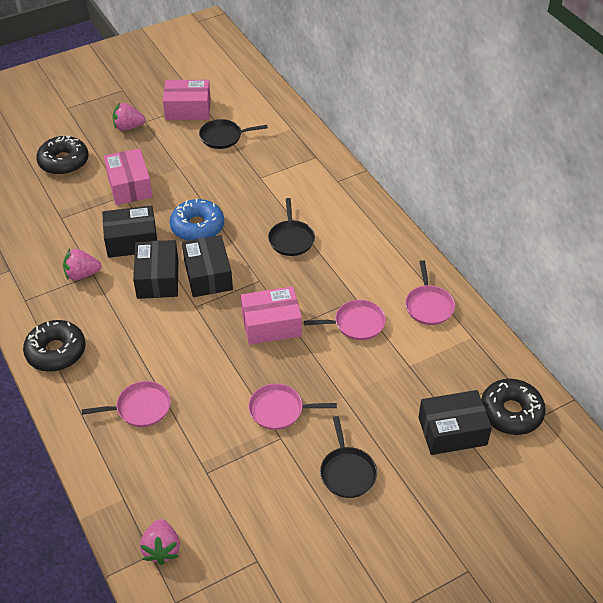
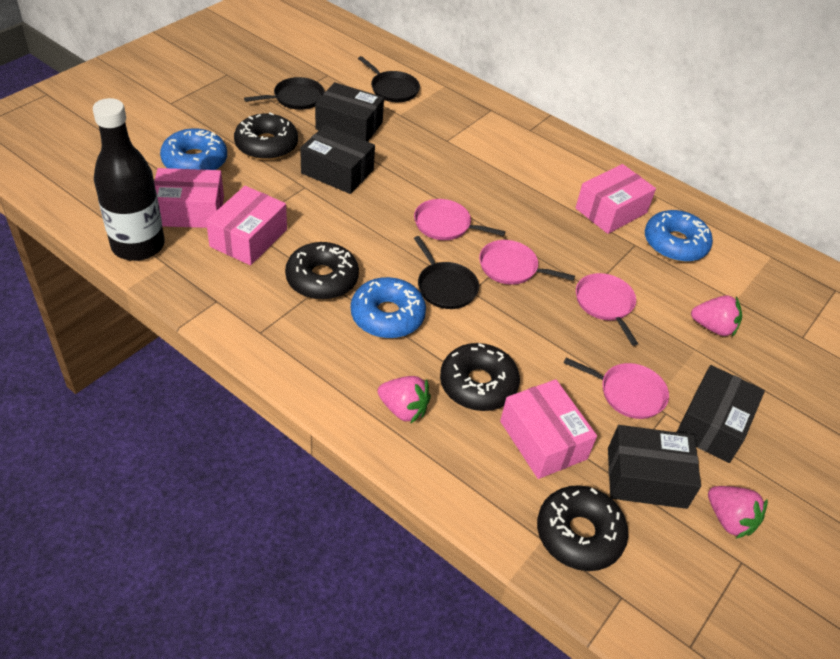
black bottle: 0 -> 1
black donut: 3 -> 4
blue donut: 1 -> 3
pink box: 3 -> 4

